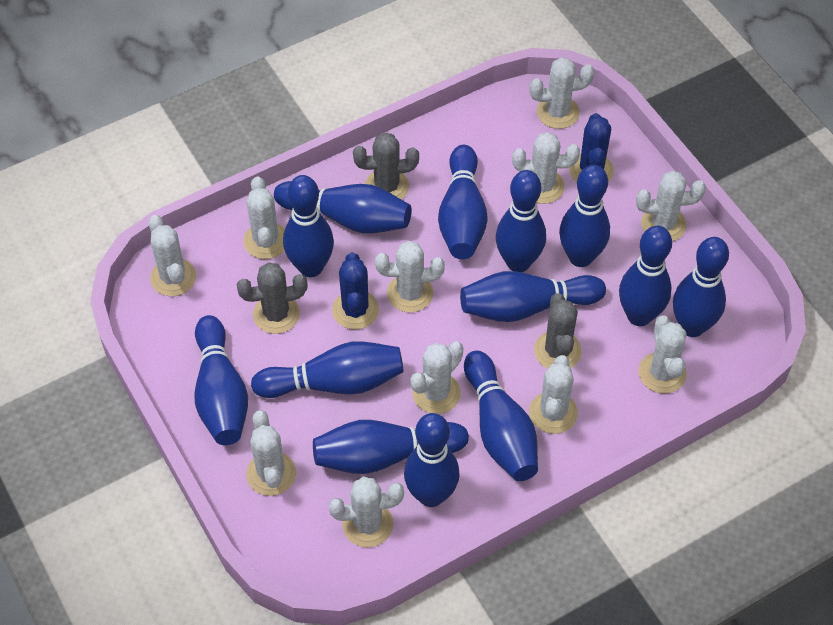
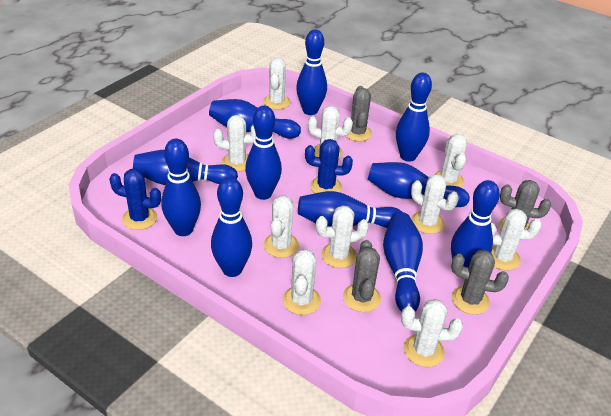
blue bowling pin: 13 -> 11
grey cactus: 3 -> 4
white cactus: 11 -> 10

